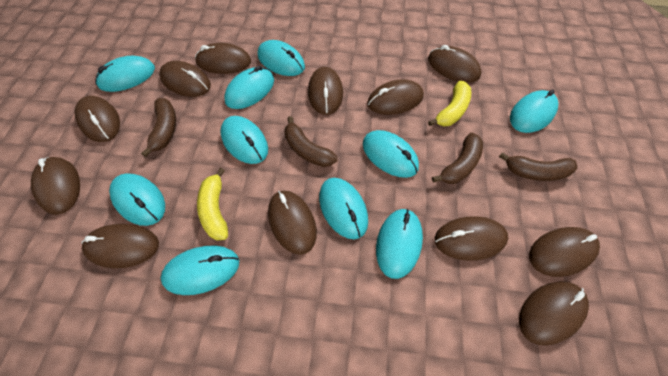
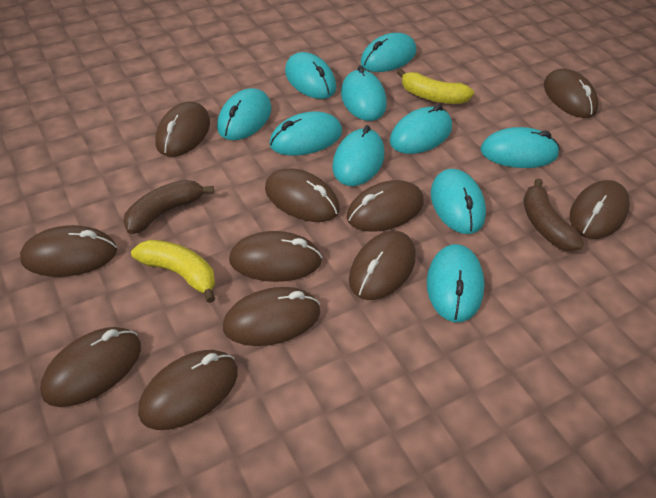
brown banana: 4 -> 2
brown mouse: 12 -> 11

